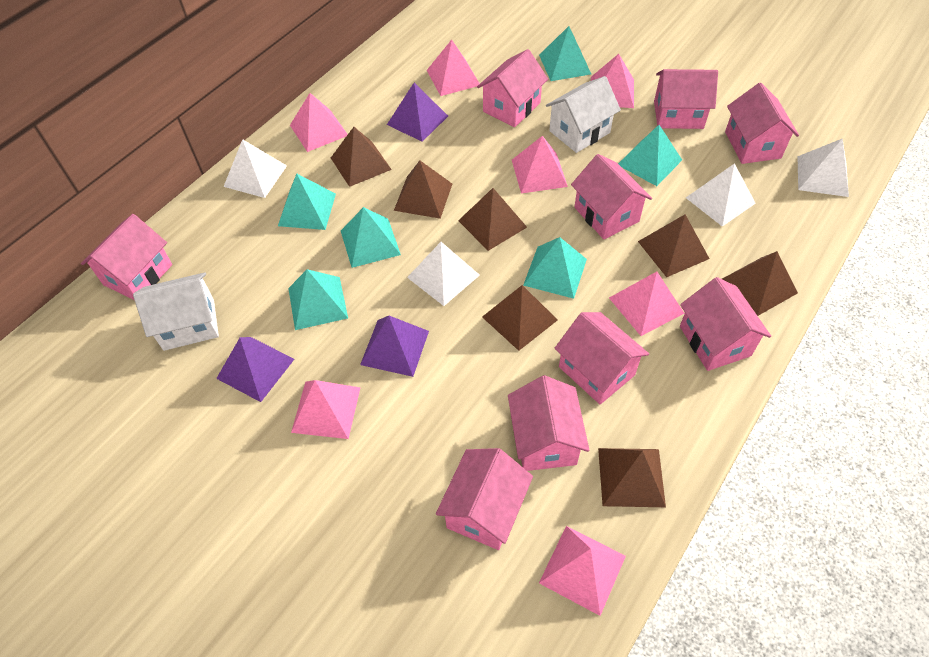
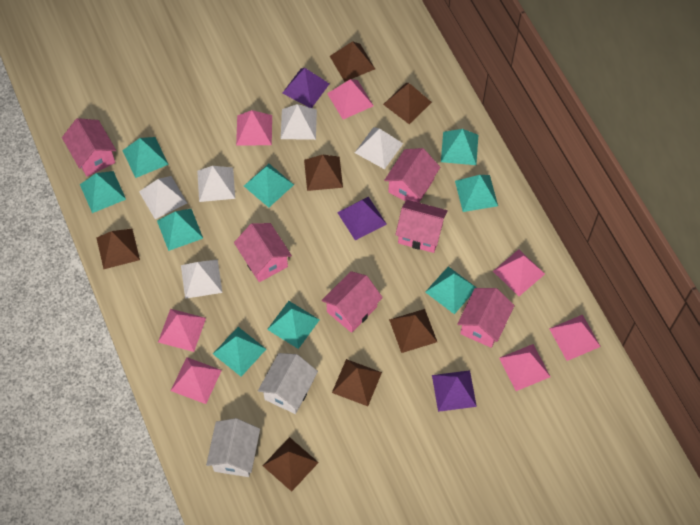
pink house: 9 -> 6
turquoise pyramid: 6 -> 9
white pyramid: 4 -> 5

